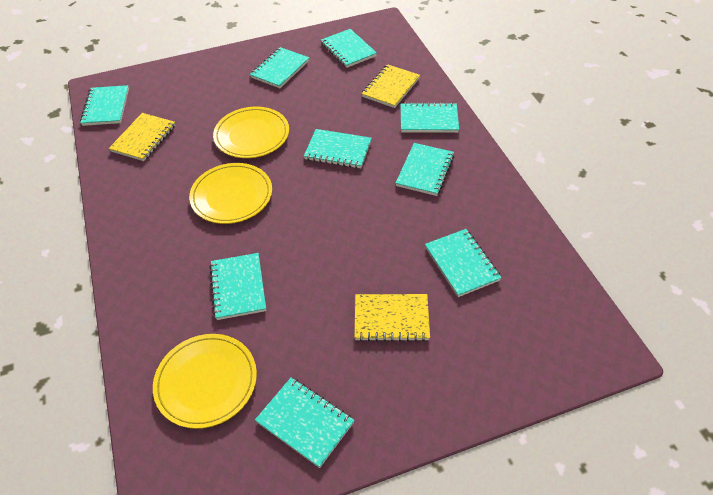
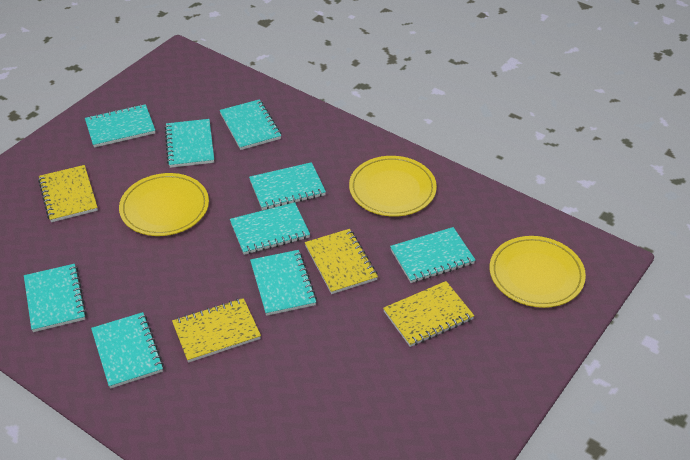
yellow notebook: 3 -> 4

